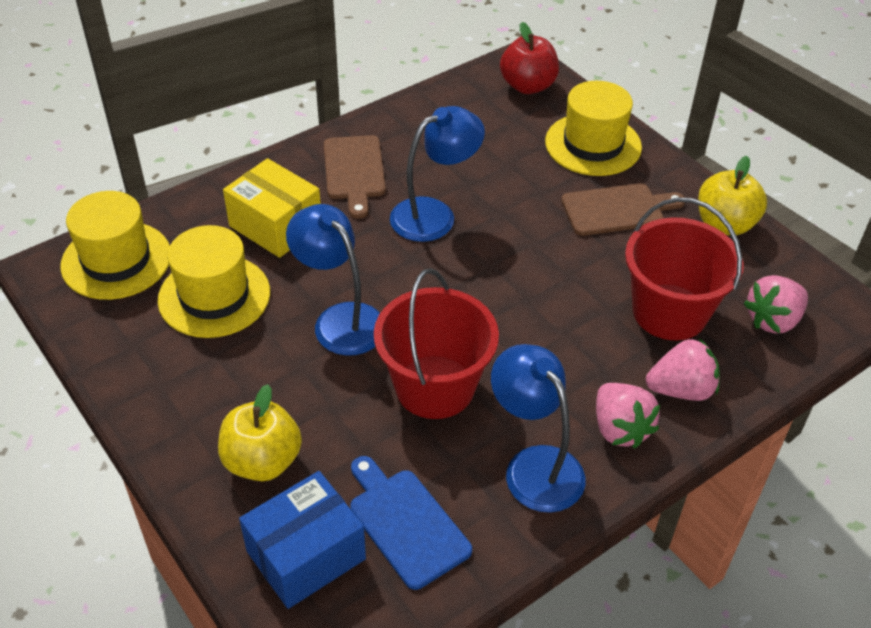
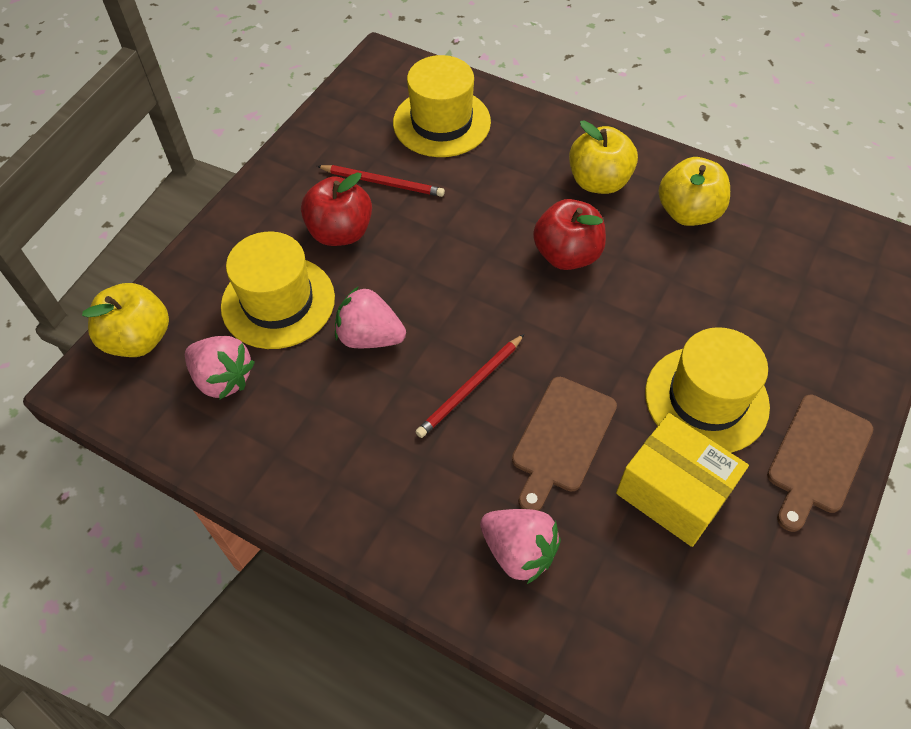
blue box: 1 -> 0
blue cutting board: 1 -> 0
blue lamp: 3 -> 0
red apple: 1 -> 2
red bucket: 2 -> 0
red pencil: 0 -> 2
yellow apple: 2 -> 3

